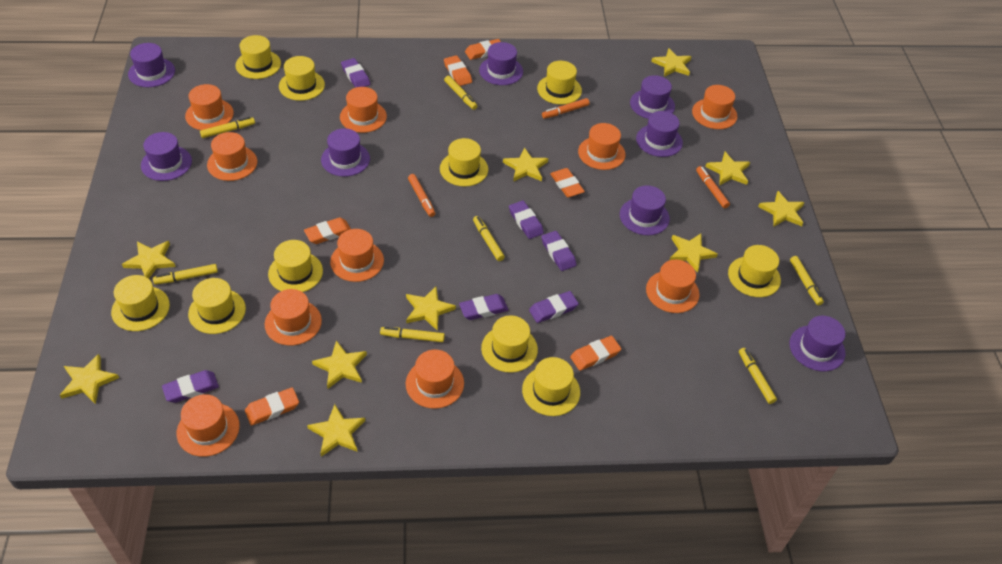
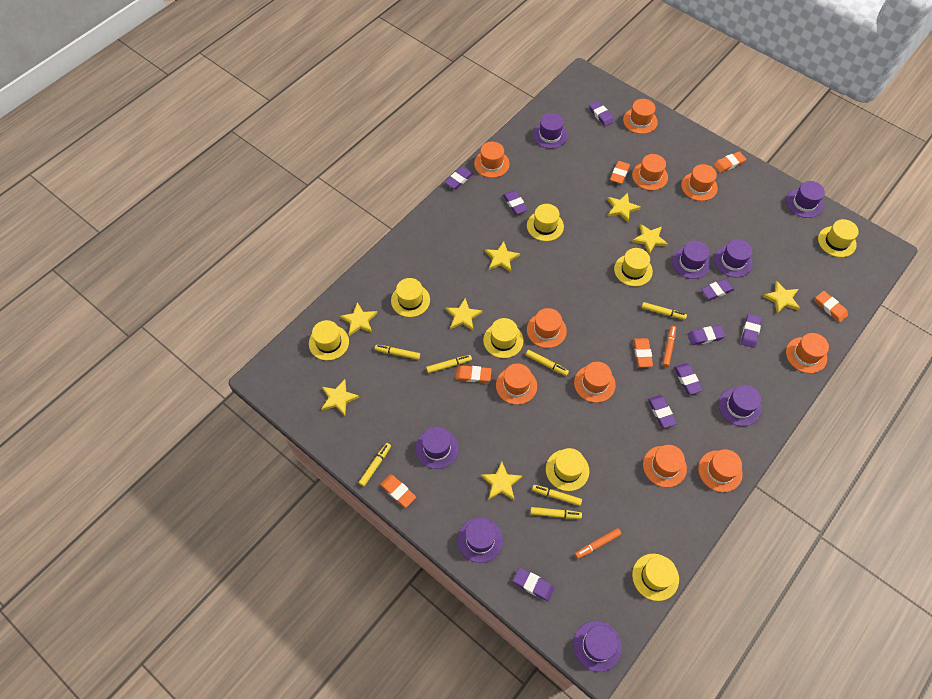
orange marker: 3 -> 2
purple eraser: 6 -> 9
yellow hat: 10 -> 8
yellow star: 10 -> 8

